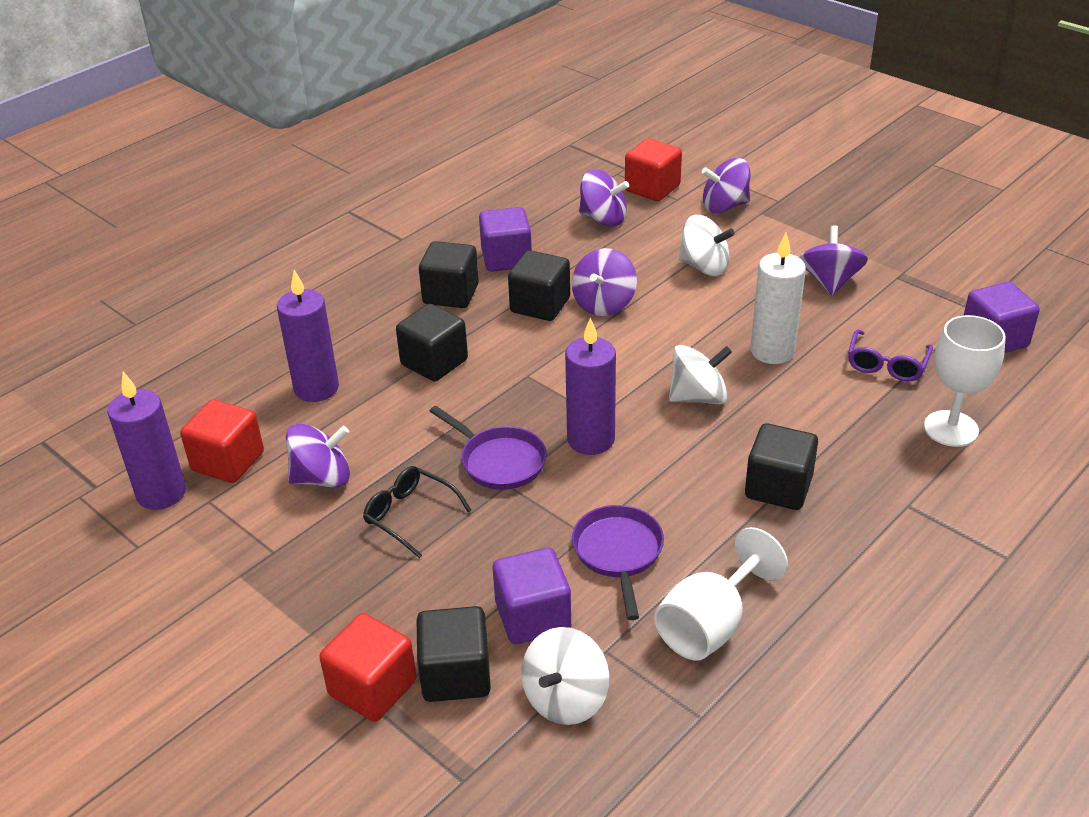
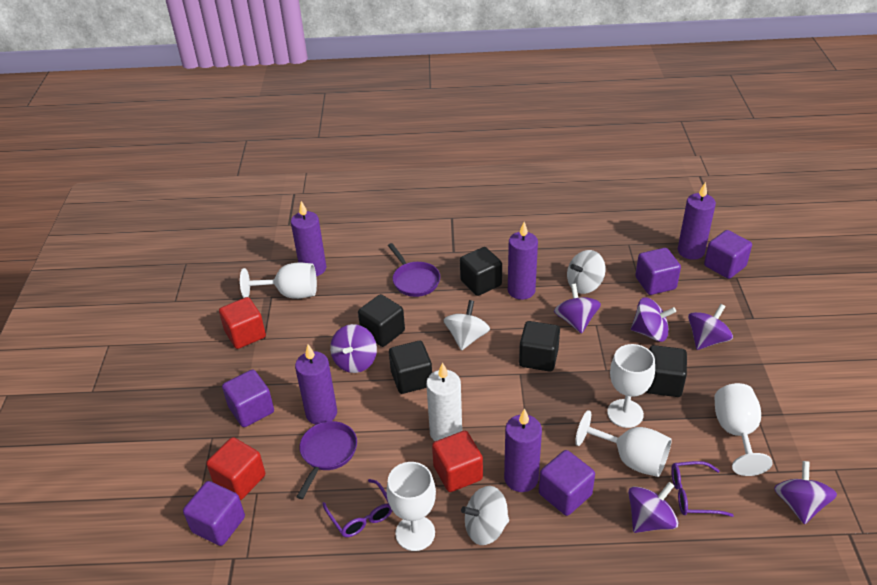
black glasses: 1 -> 0
purple candle: 3 -> 5
purple cube: 3 -> 5
purple glasses: 1 -> 2
purple spinning top: 5 -> 6
white goblet: 2 -> 5

